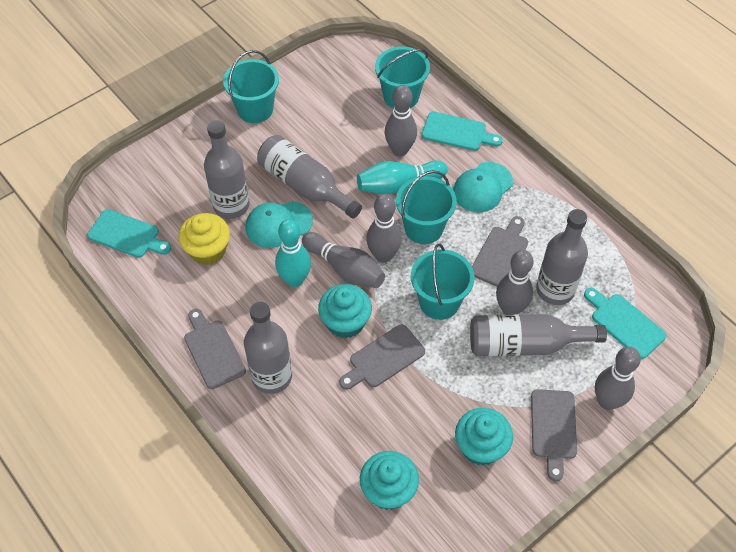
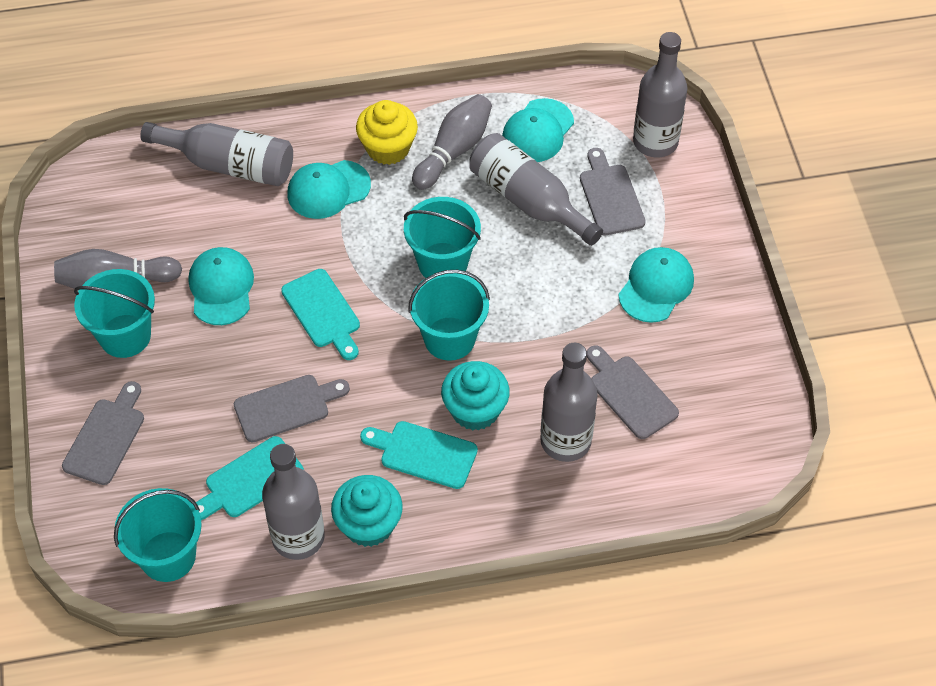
grey bowling pin: 5 -> 2
turquoise bowling pin: 2 -> 0
turquoise cap: 2 -> 4
turquoise cupcake: 3 -> 2

